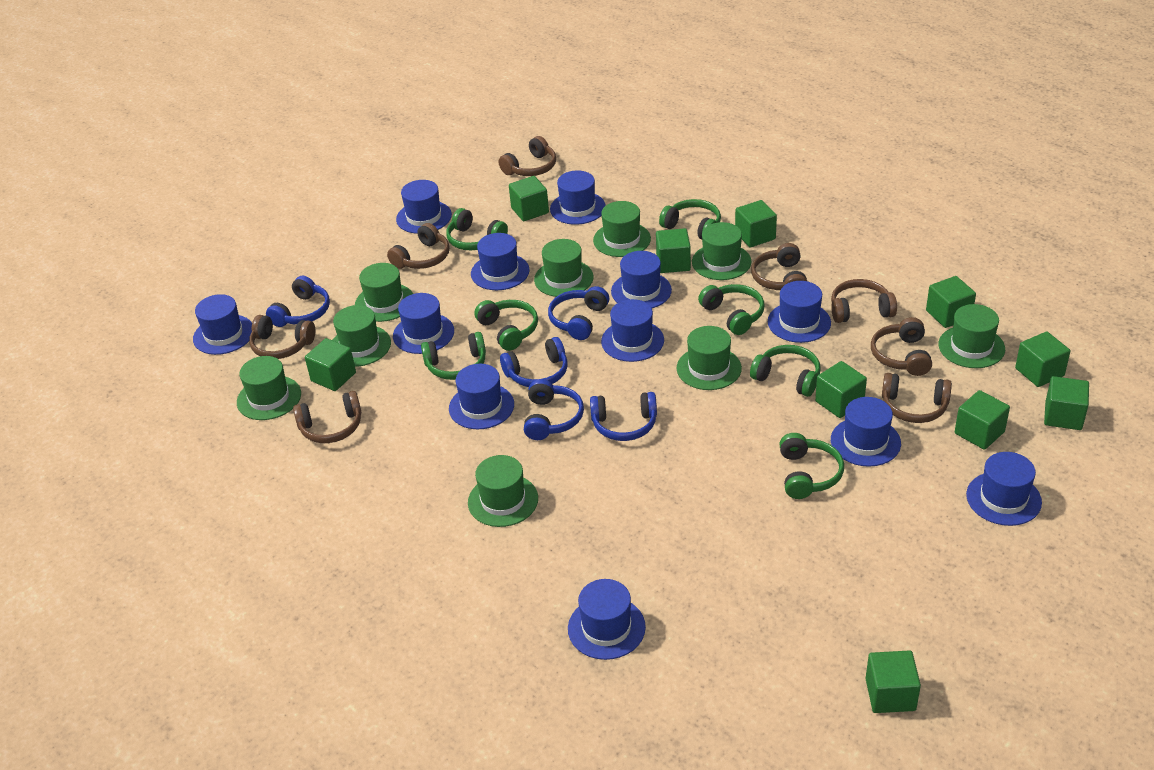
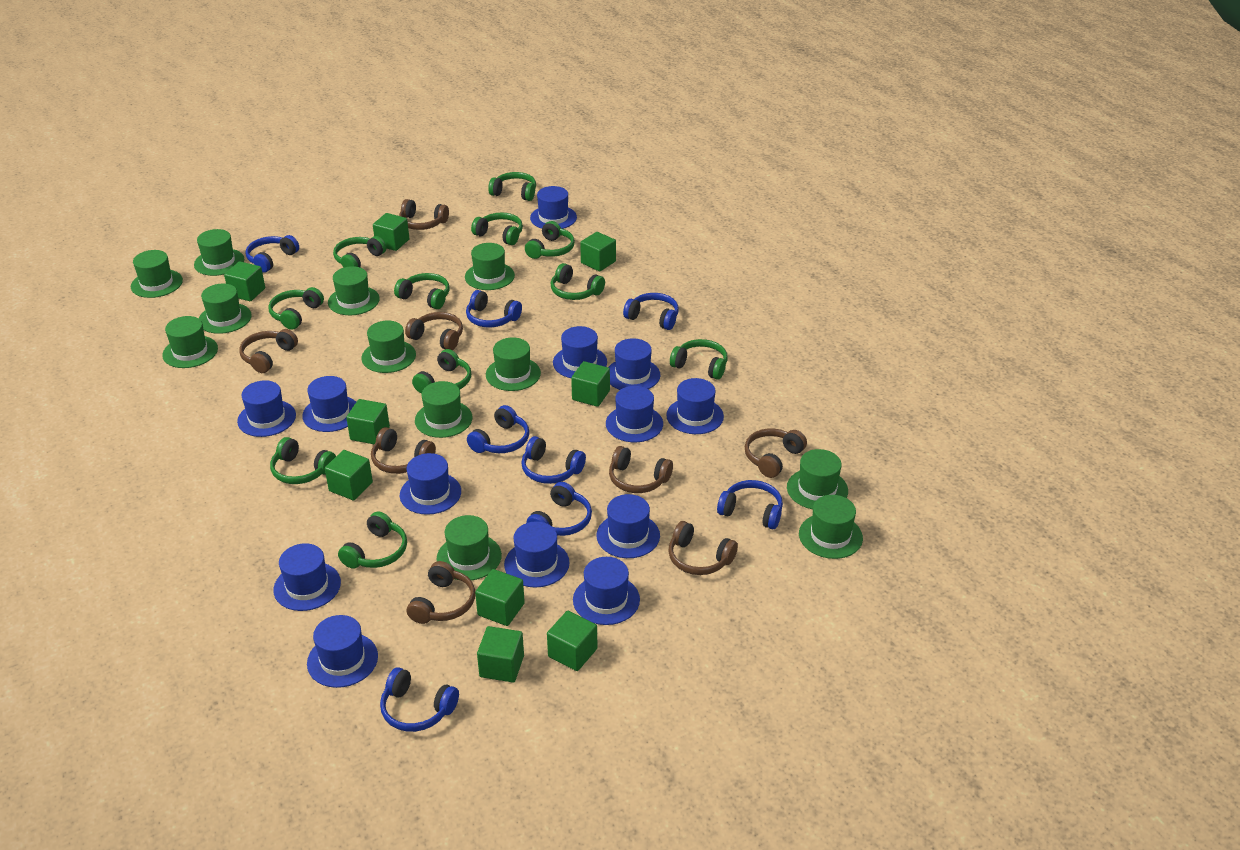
blue hat: 12 -> 13
blue headphones: 5 -> 8
green cube: 10 -> 9
green hat: 9 -> 12
green headphones: 7 -> 11

